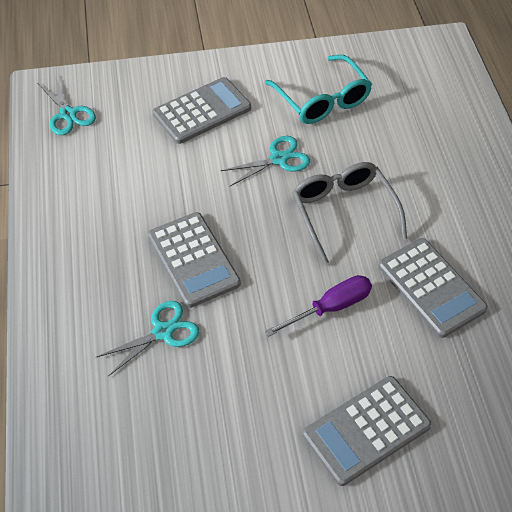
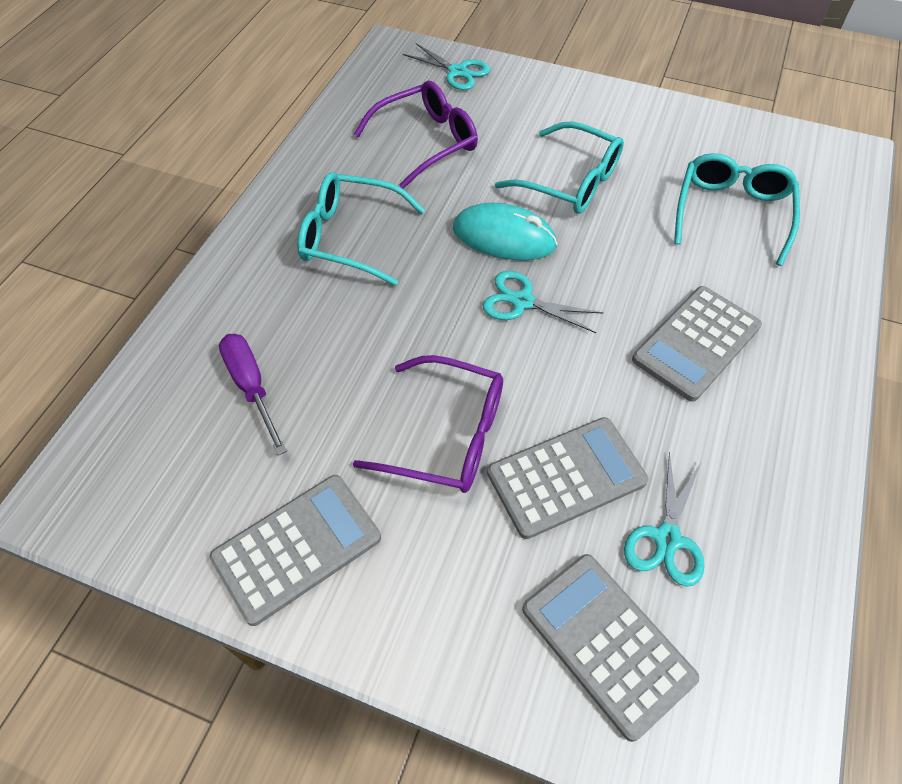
grey glasses: 1 -> 0
purple glasses: 0 -> 2
turquoise glasses: 1 -> 3
turquoise mouse: 0 -> 1

